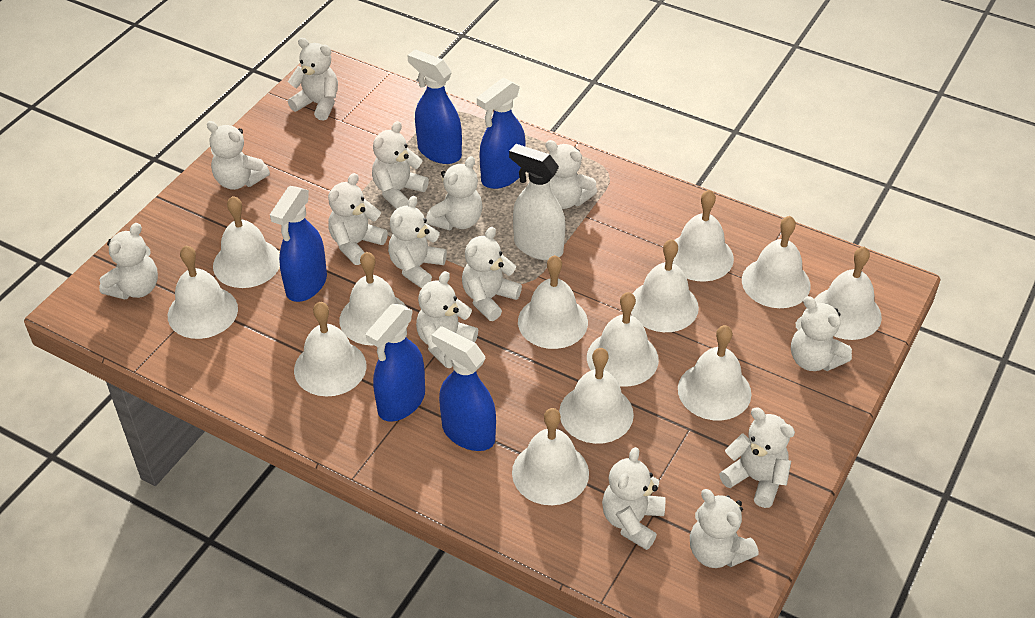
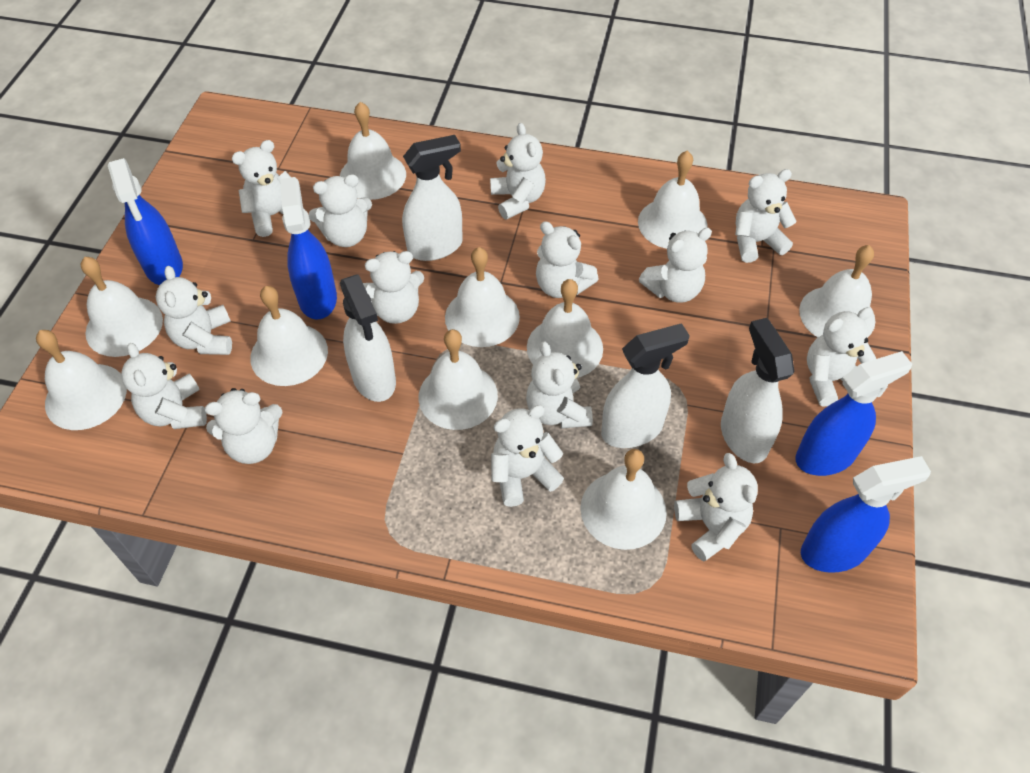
blue spray bottle: 5 -> 4
white bell: 13 -> 10
white spray bottle: 1 -> 4

